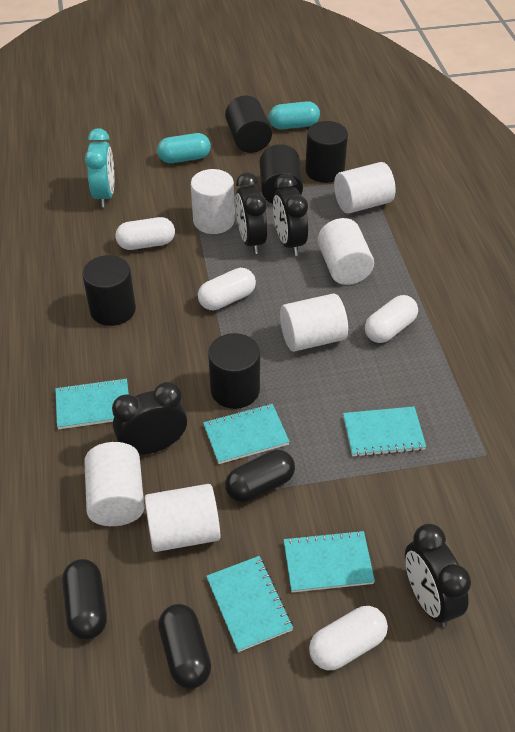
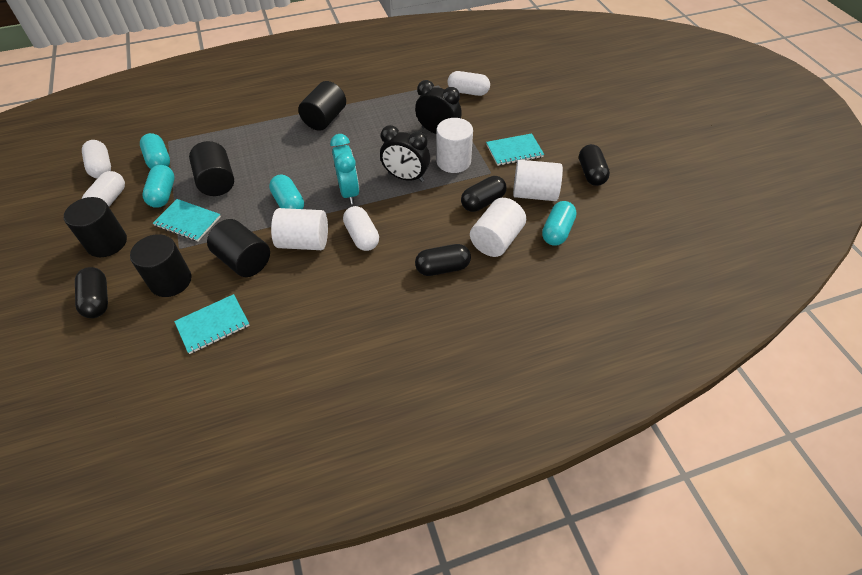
black capsule: 3 -> 4
black clock: 4 -> 2
turquoise capsule: 2 -> 4
turquoise notebook: 5 -> 3
white cylinder: 6 -> 4

